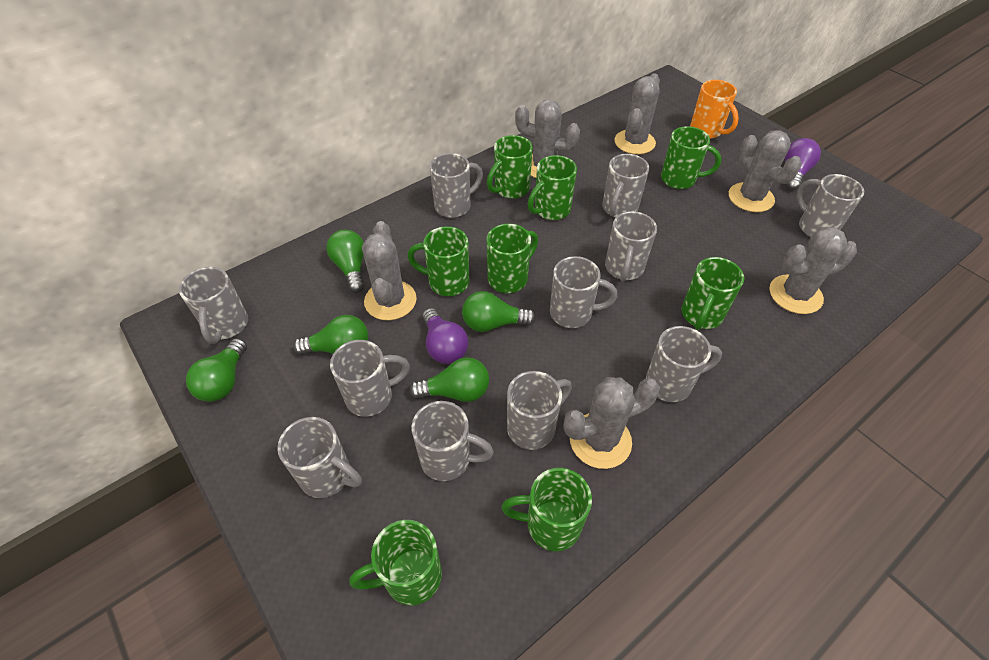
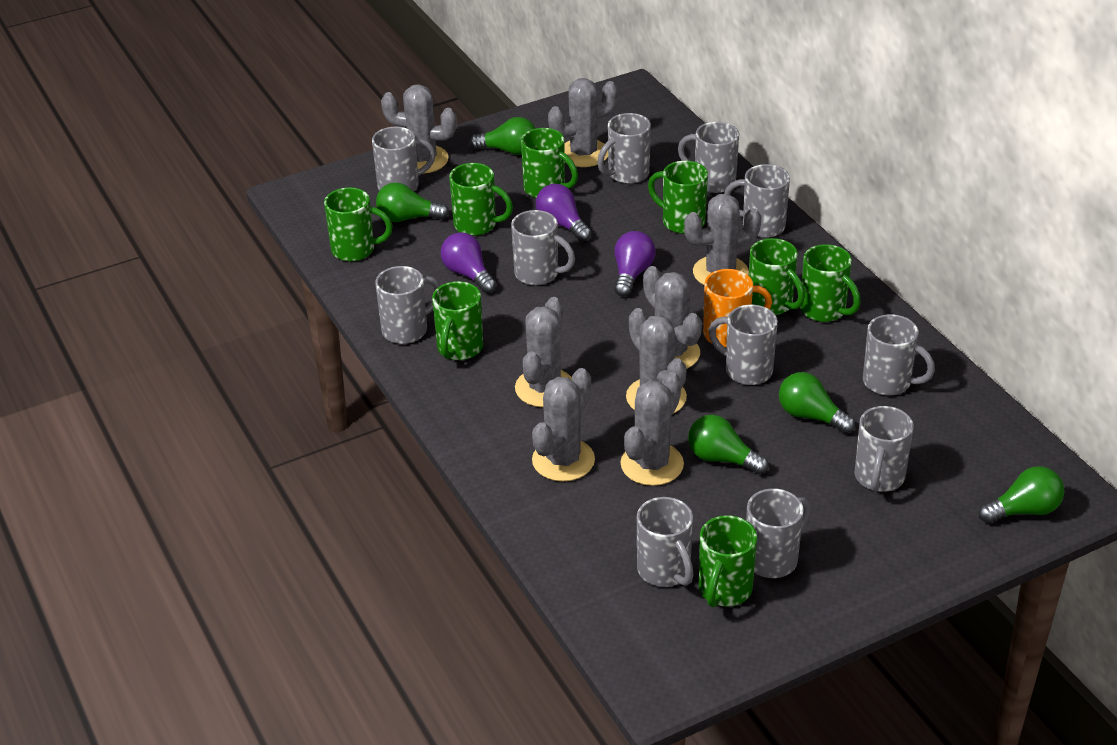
grey cactus: 6 -> 8
purple light bulb: 2 -> 3

